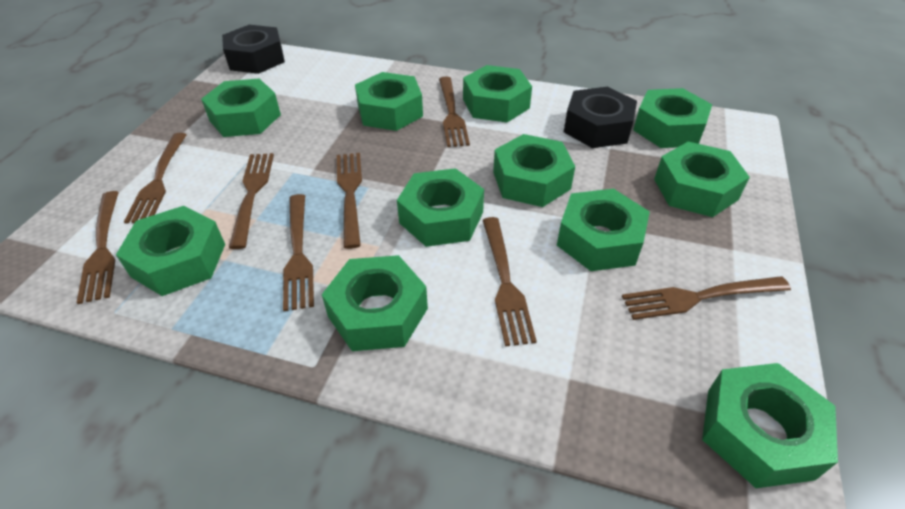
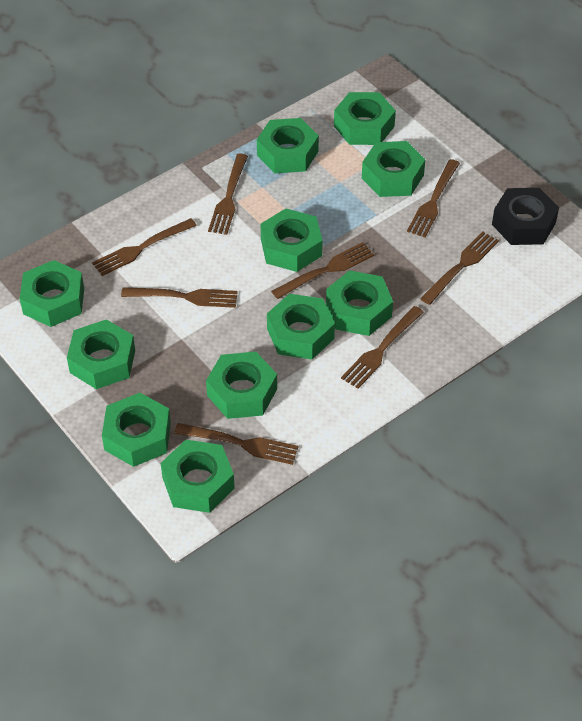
black nut: 2 -> 1

